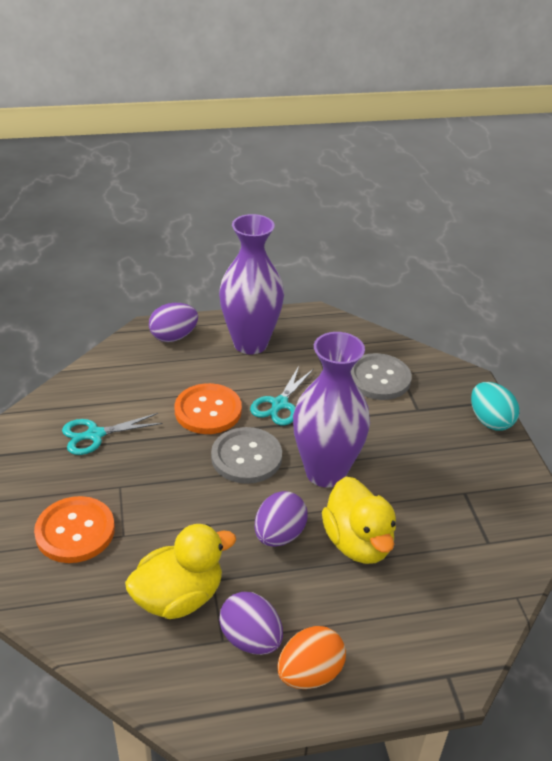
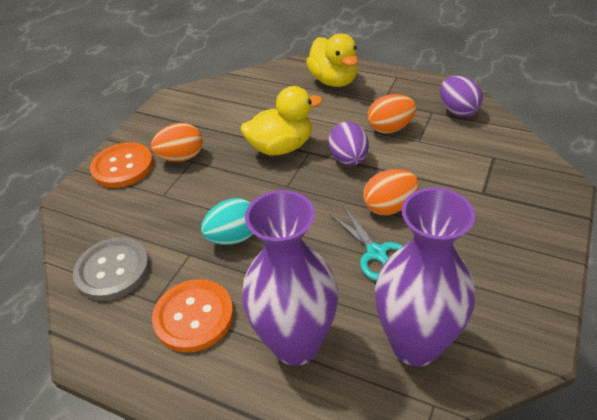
grey button: 2 -> 1
orange egg: 1 -> 3
purple egg: 3 -> 2
turquoise scissors: 2 -> 1

